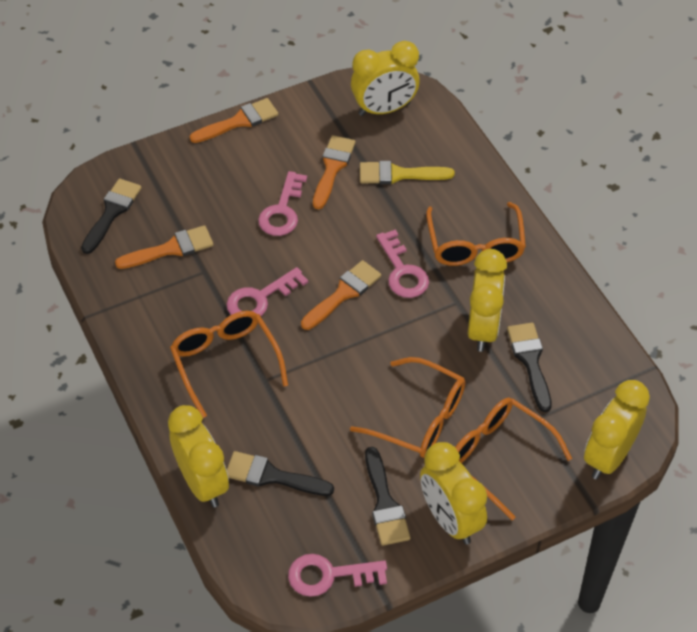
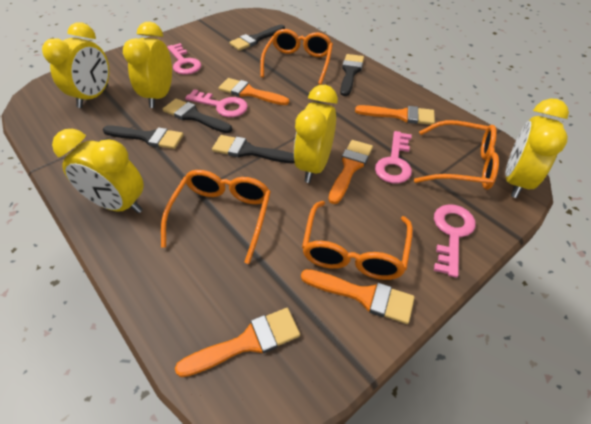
black brush: 4 -> 5
orange brush: 4 -> 5
yellow brush: 1 -> 0

